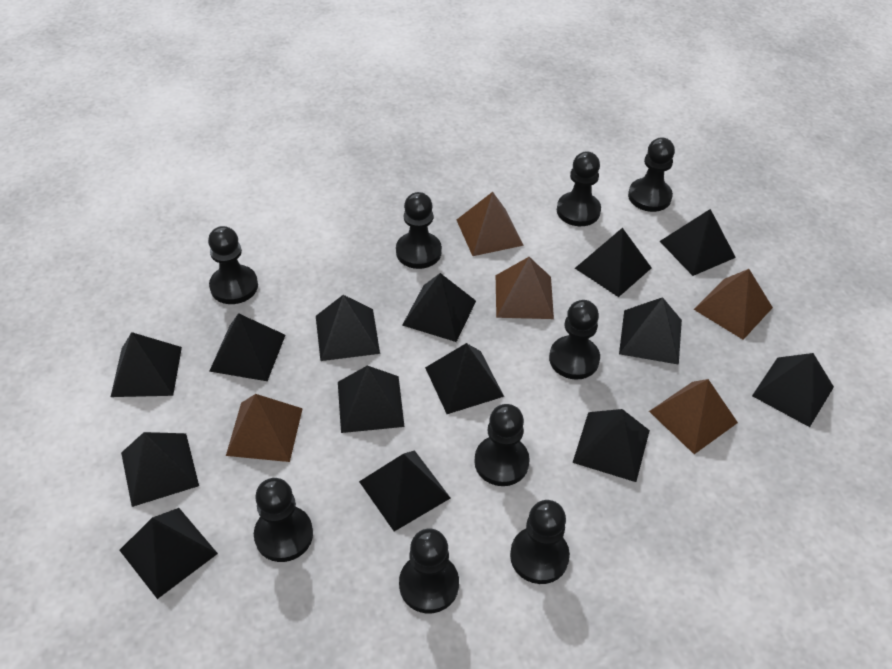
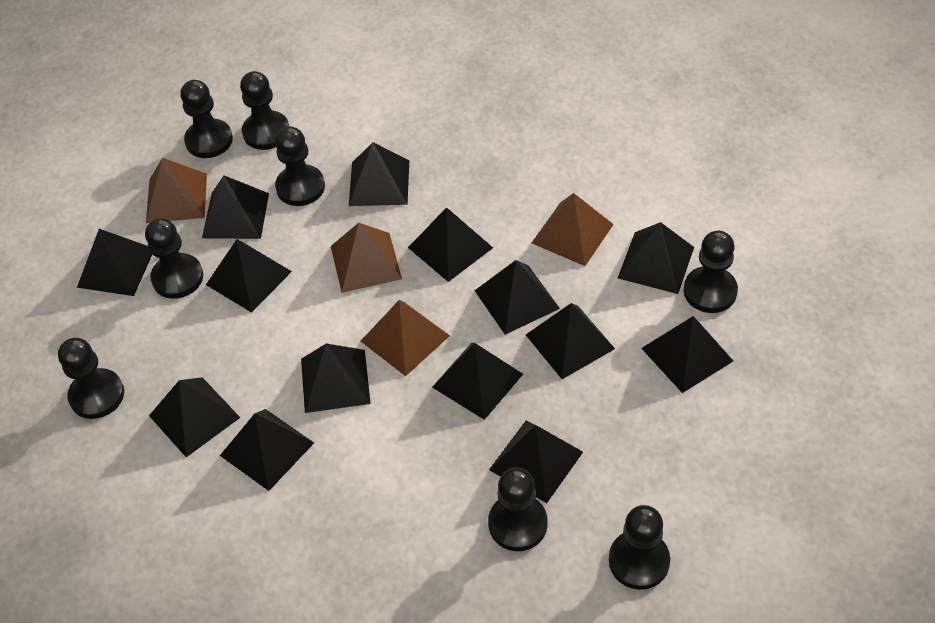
black pawn: 9 -> 8
brown pyramid: 5 -> 4

